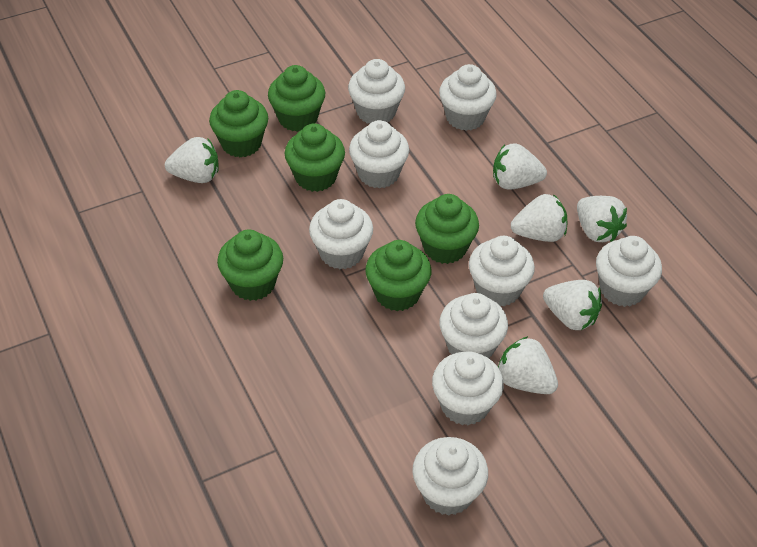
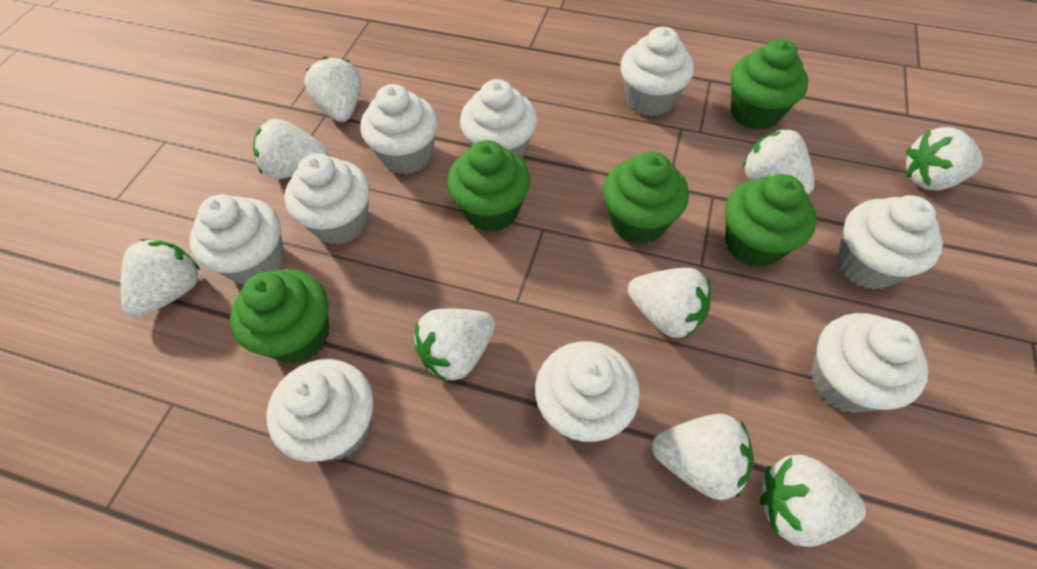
green cupcake: 6 -> 5
white strawberry: 6 -> 9

